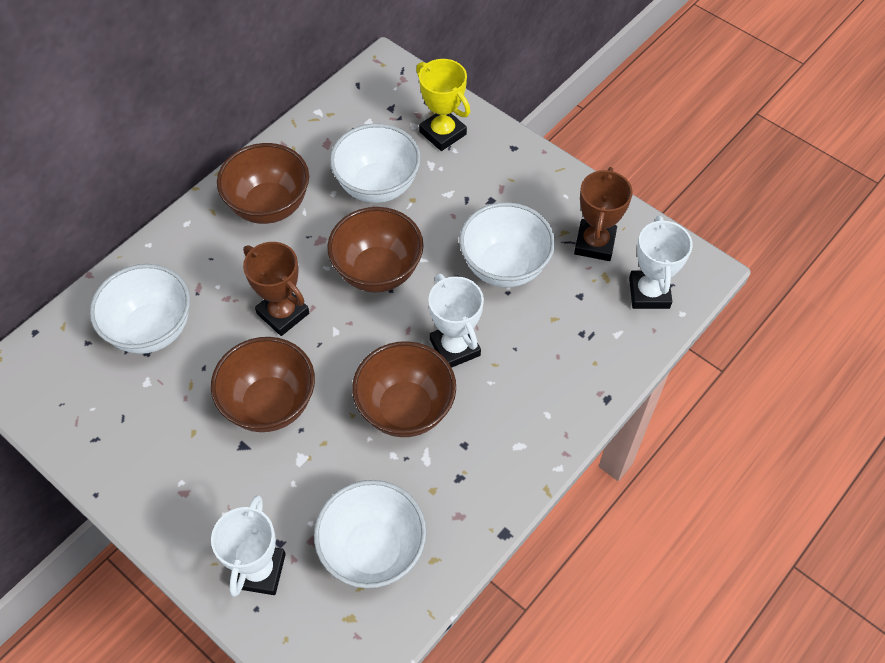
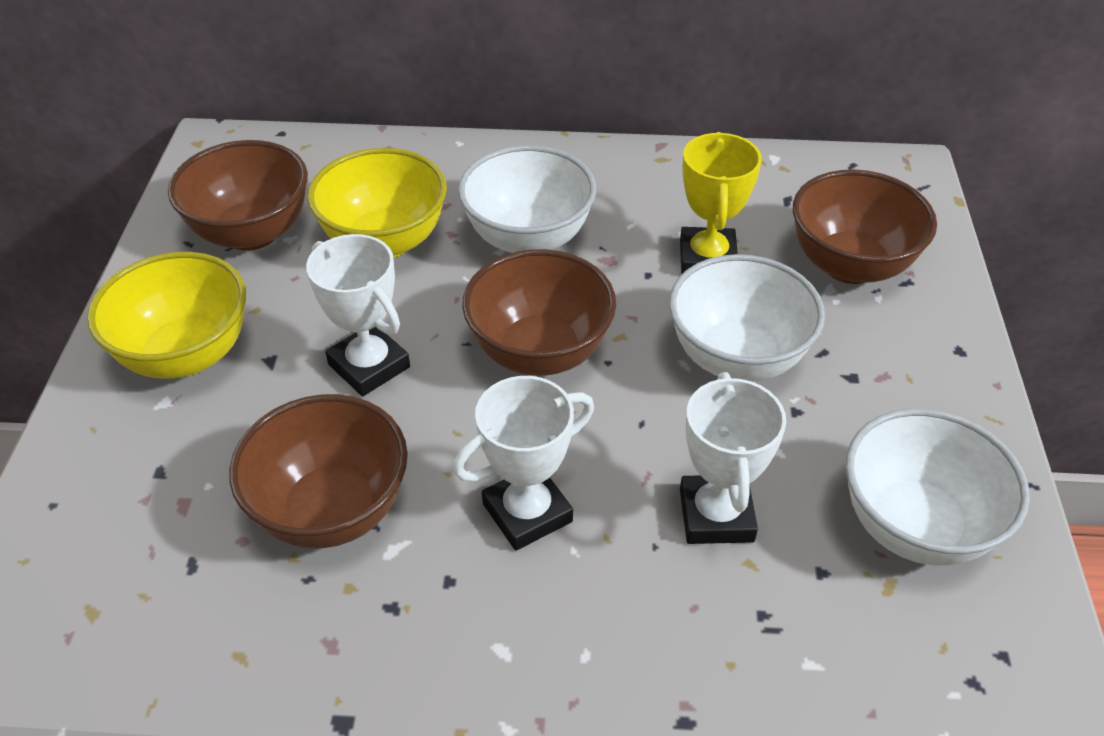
brown trophy: 2 -> 0
white bowl: 4 -> 3
yellow bowl: 0 -> 2

